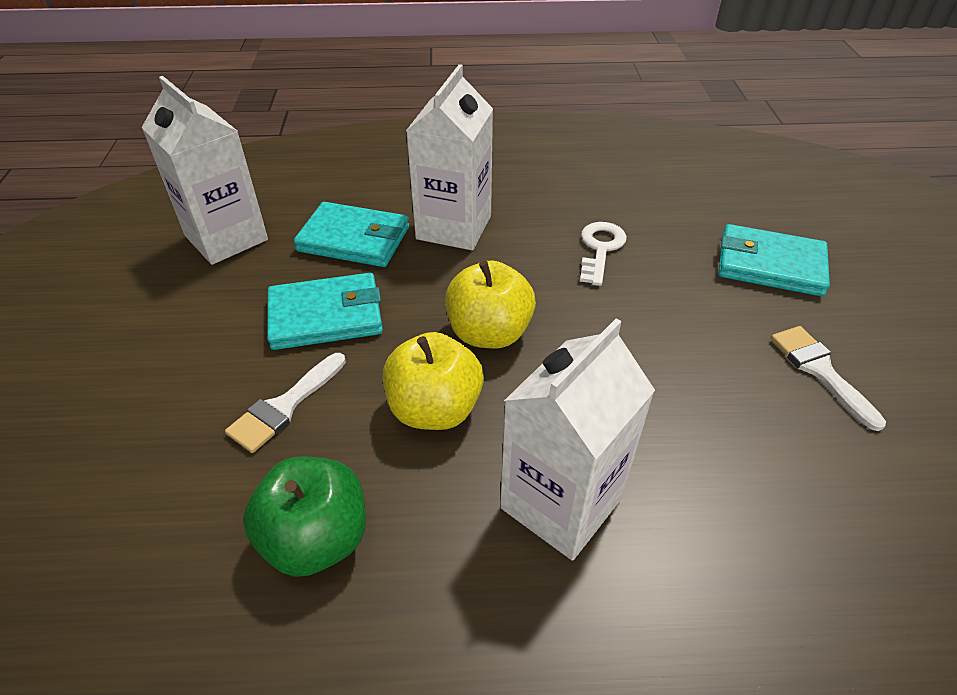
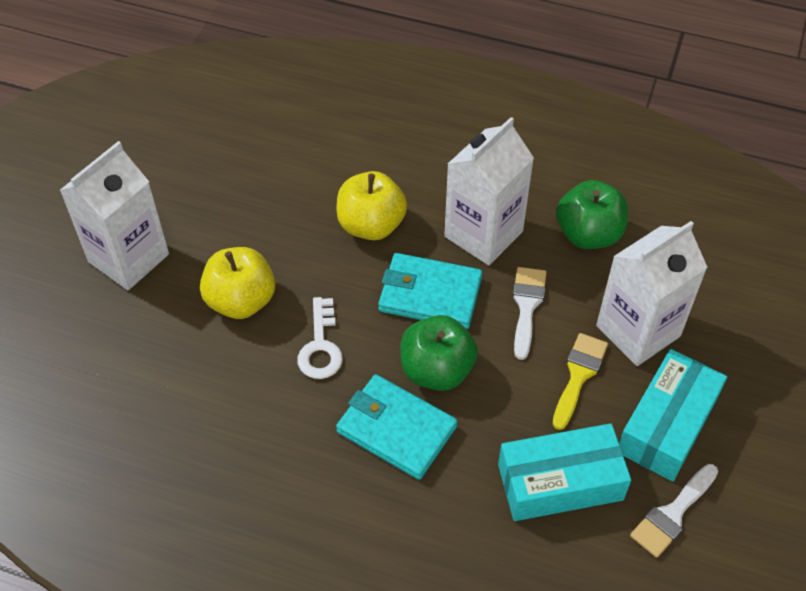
green apple: 1 -> 2
turquoise box: 0 -> 2
turquoise wallet: 3 -> 2
yellow brush: 0 -> 1

